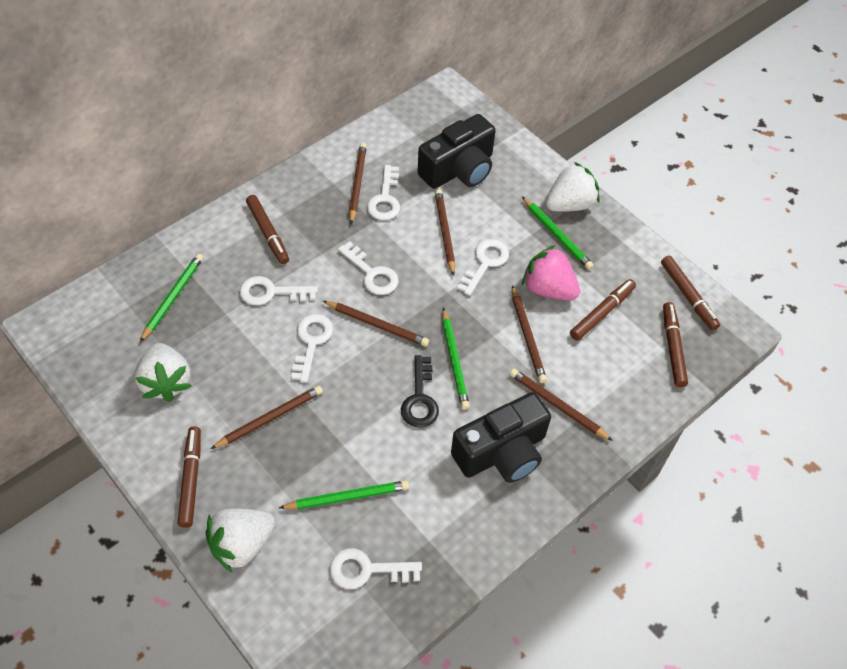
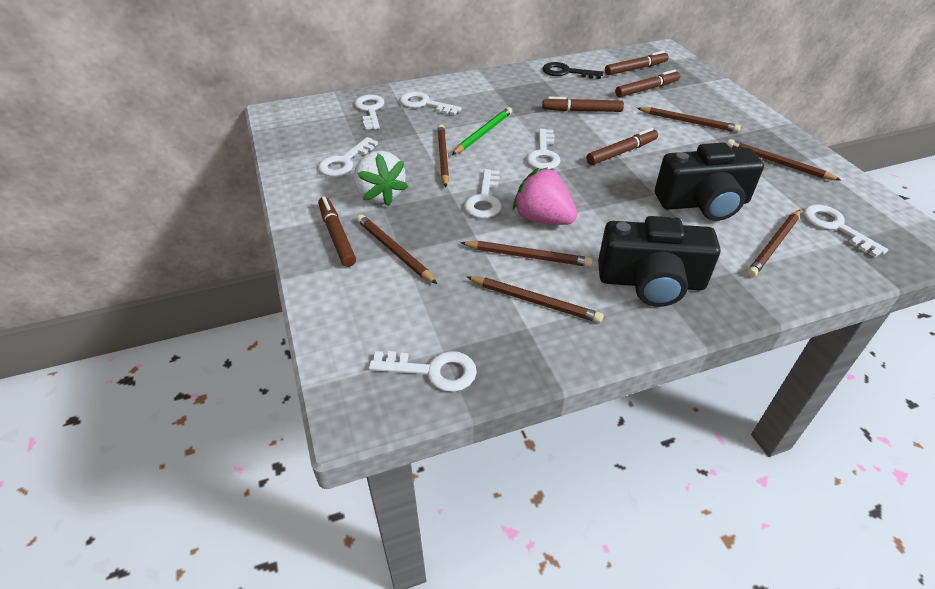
brown pencil: 6 -> 7
green pencil: 4 -> 1
white key: 6 -> 7
white strawberry: 3 -> 1

